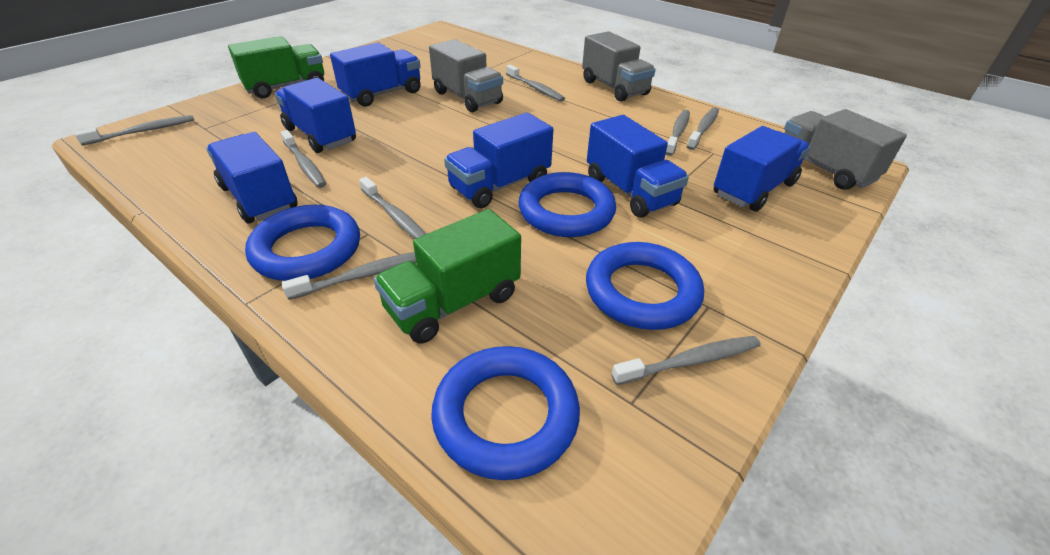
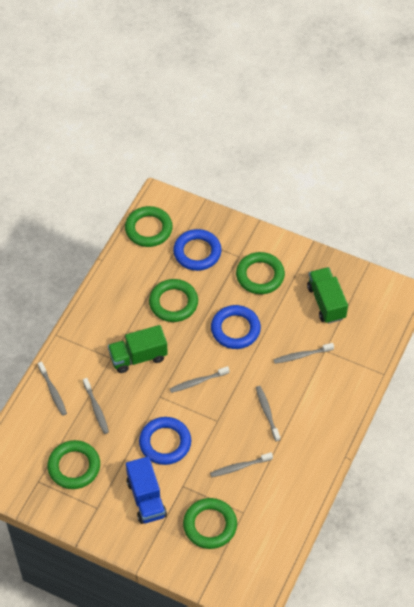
blue ring: 4 -> 3
blue truck: 6 -> 1
green ring: 0 -> 5
grey toothbrush: 8 -> 6
grey truck: 3 -> 0

